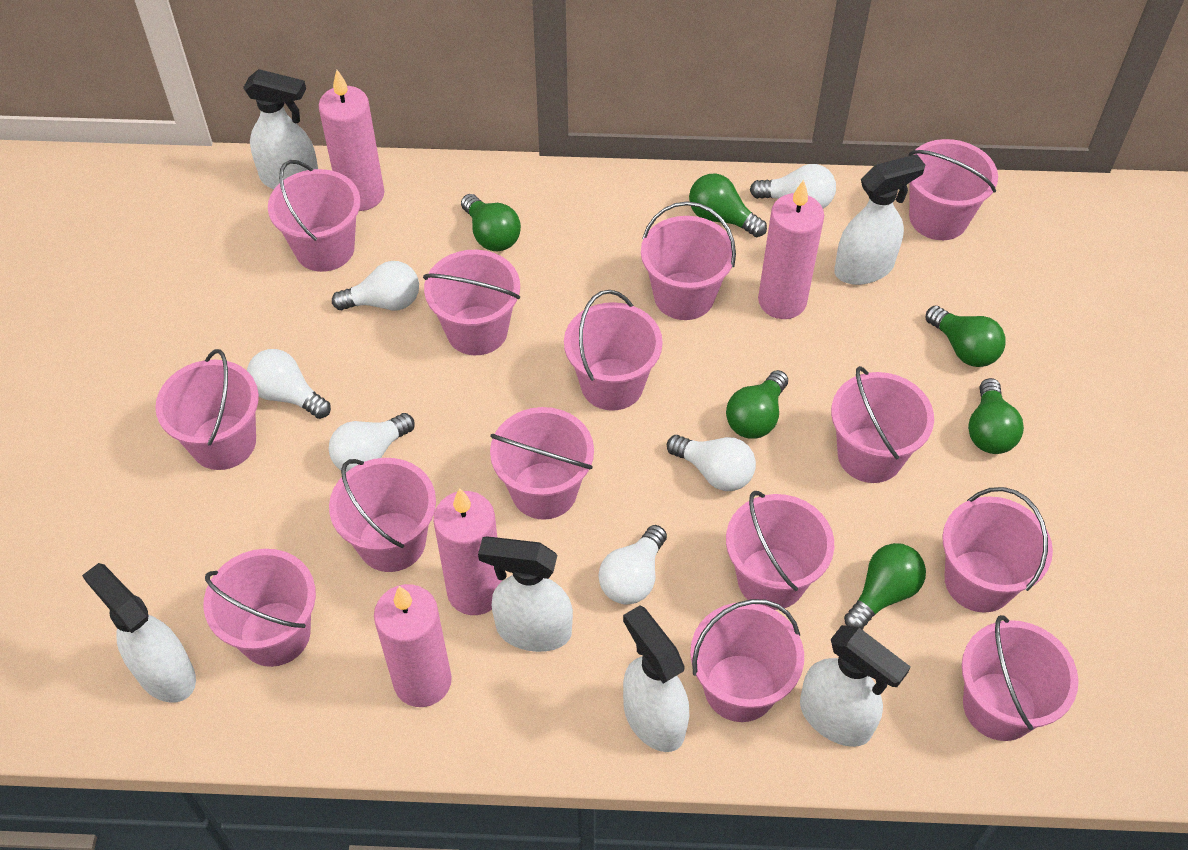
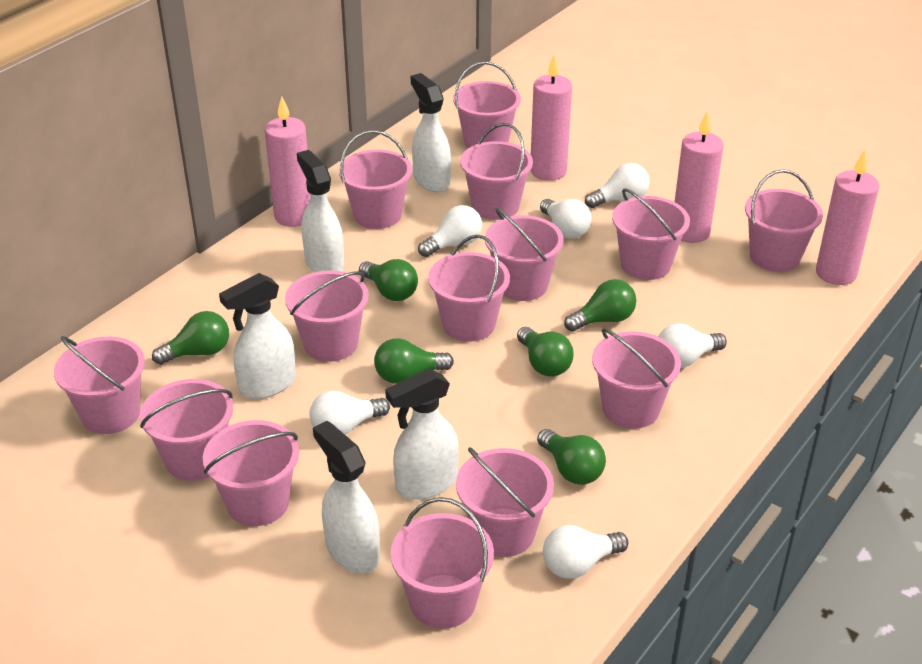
white spray bottle: 6 -> 5

